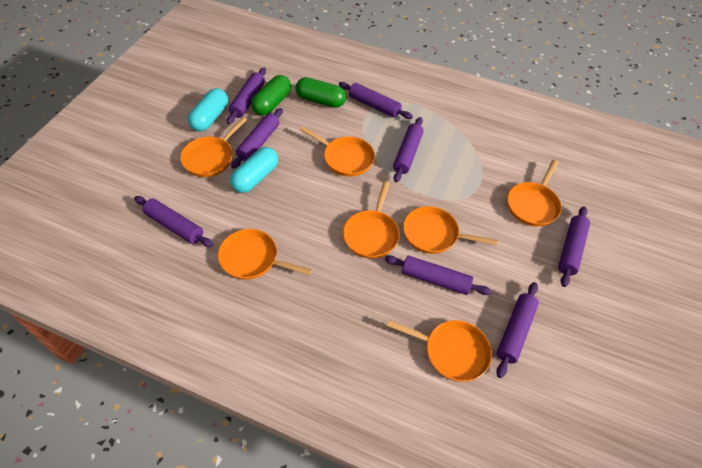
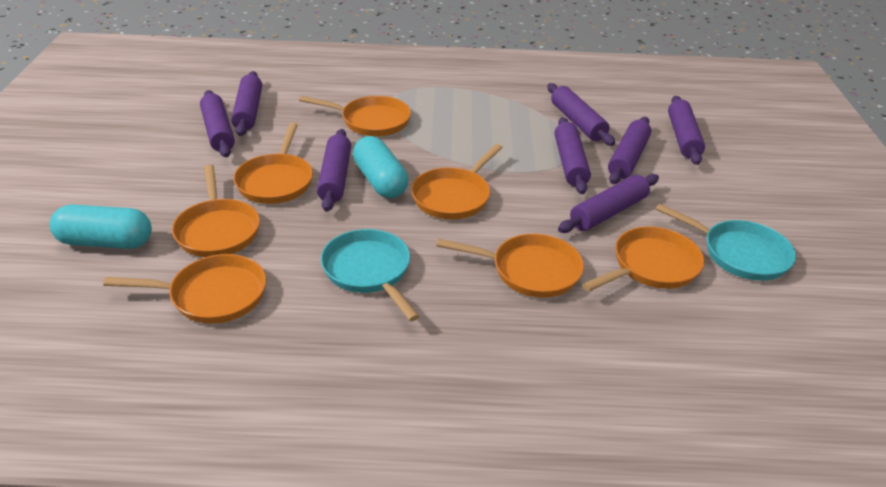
green capsule: 2 -> 0
turquoise pan: 0 -> 2

